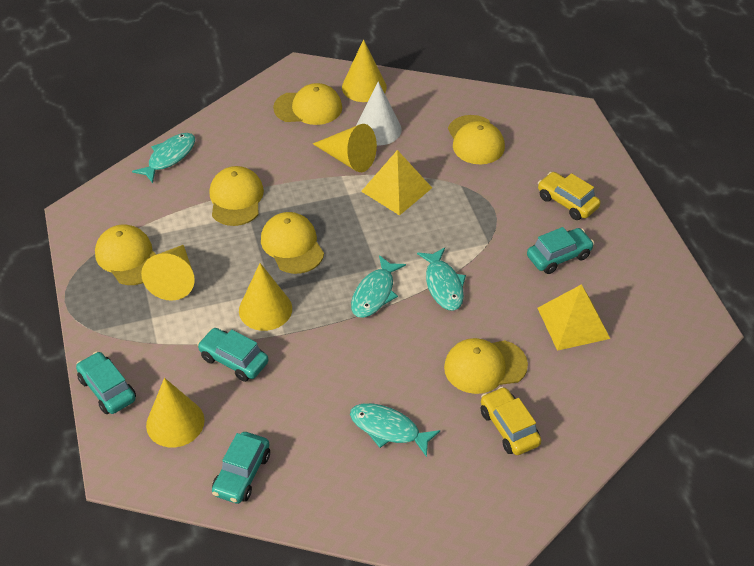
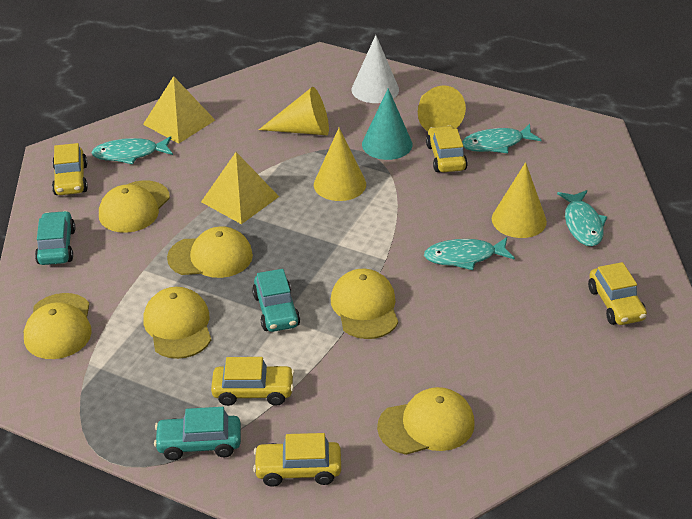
turquoise car: 4 -> 3
turquoise cone: 0 -> 1
yellow car: 2 -> 5
yellow cone: 5 -> 4

